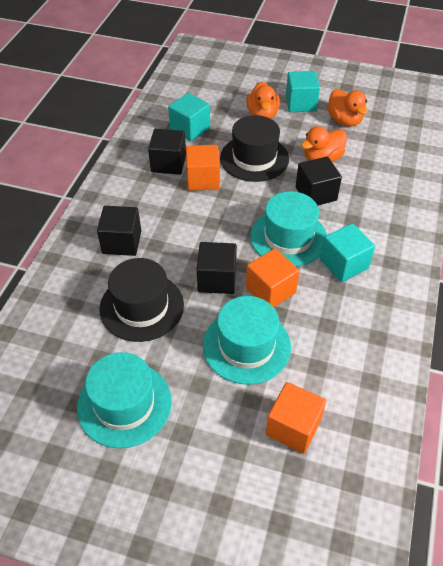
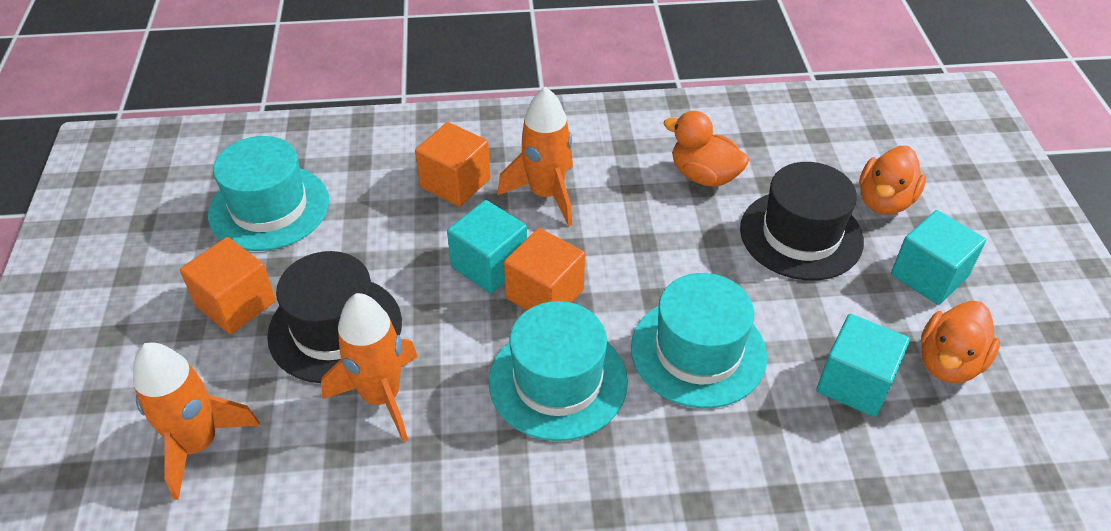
black cube: 4 -> 0
orange rocket: 0 -> 3

